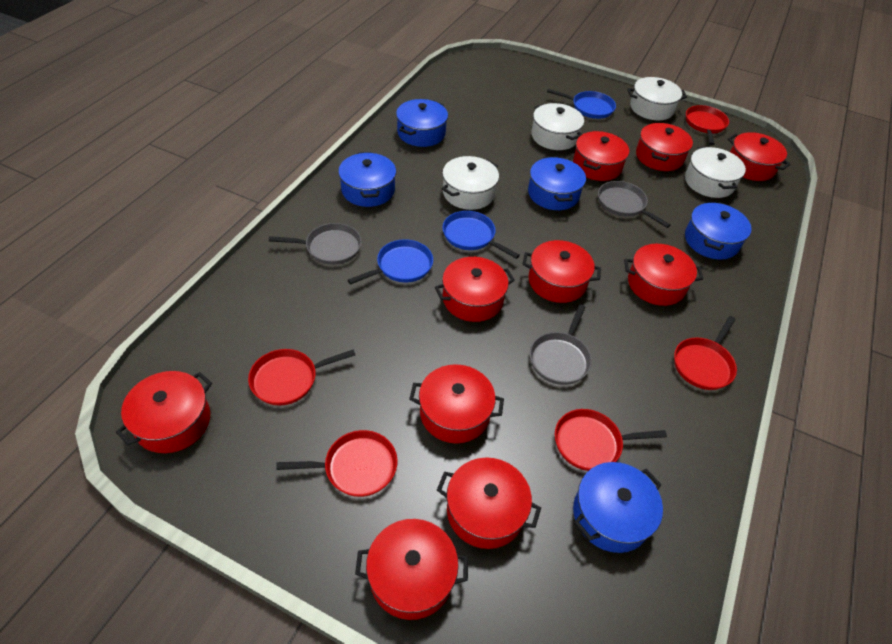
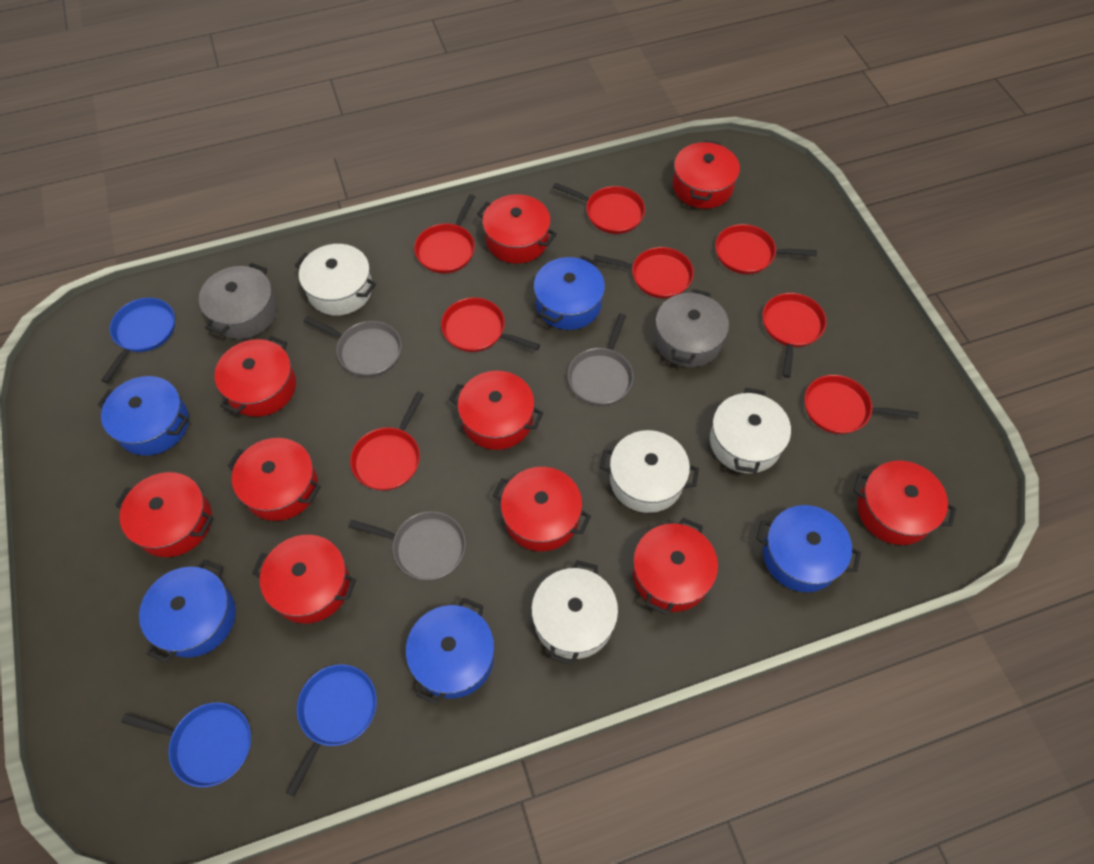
grey pot: 0 -> 2
red pan: 5 -> 8

